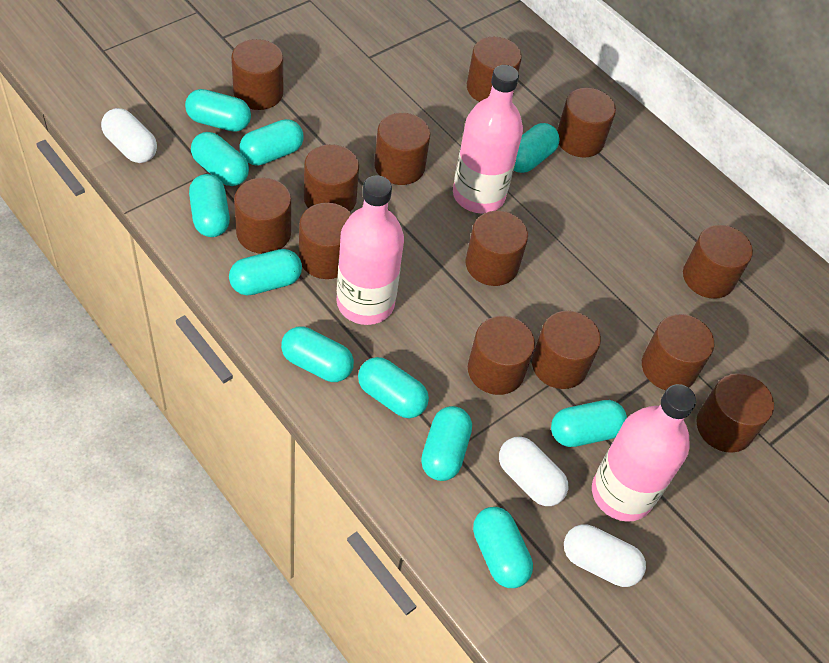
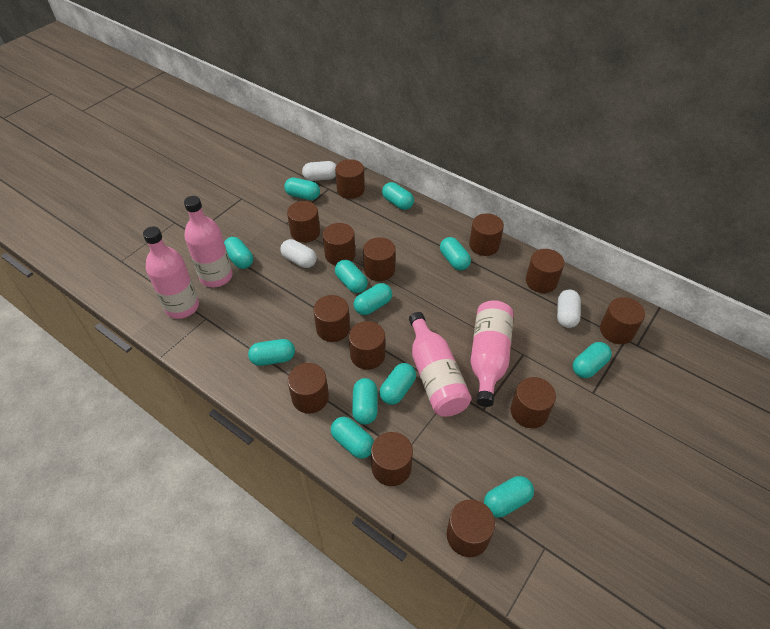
pink bottle: 3 -> 4
turquoise capsule: 11 -> 12

